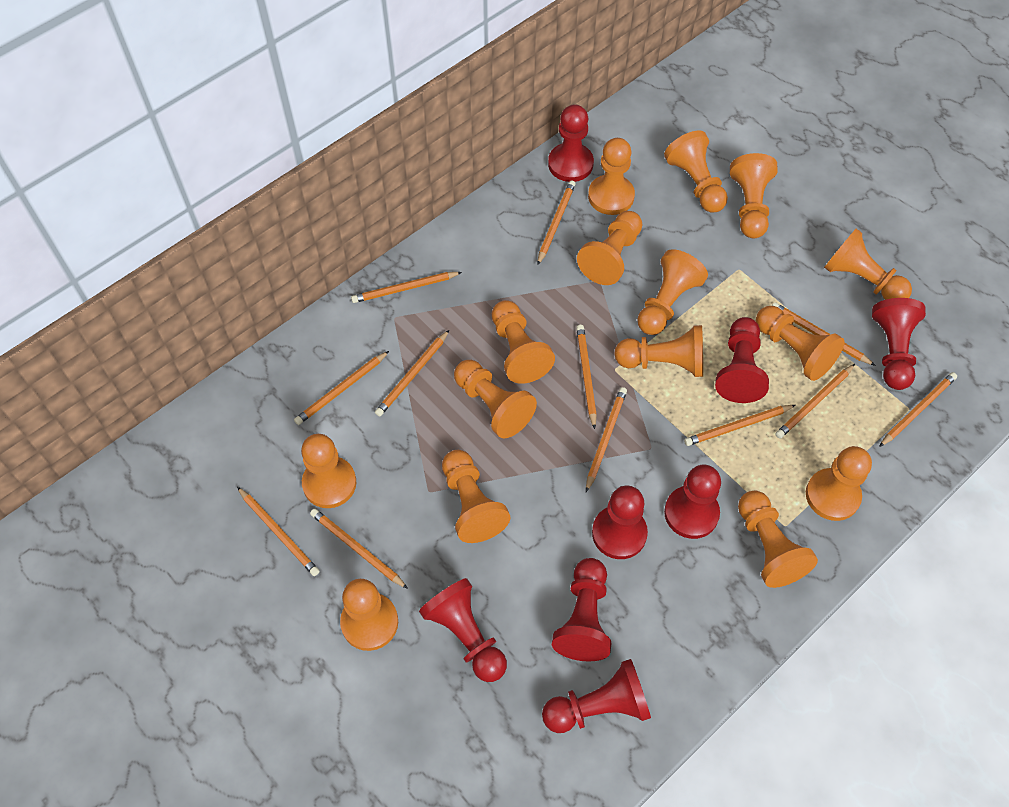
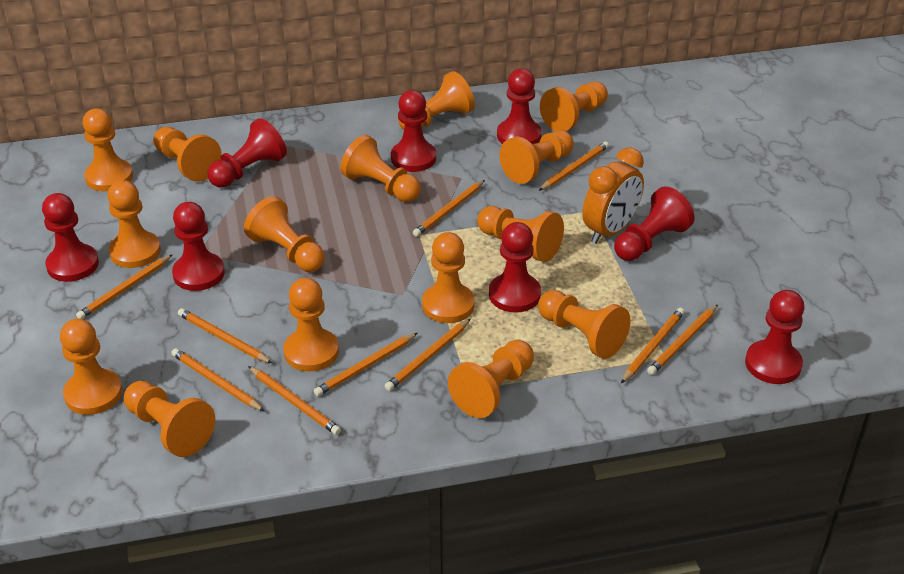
orange clock: 0 -> 1
orange pencil: 12 -> 10

